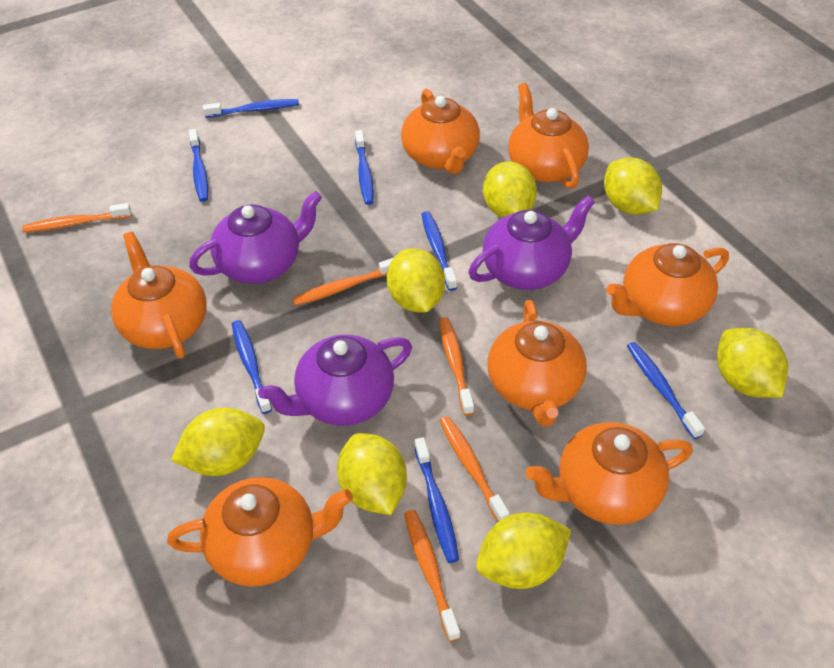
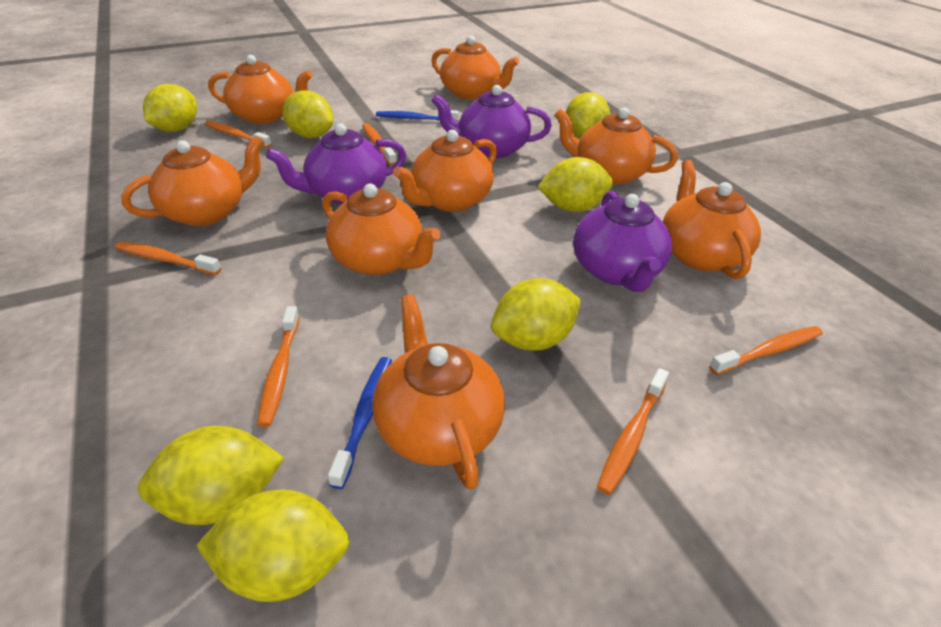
blue toothbrush: 7 -> 2
orange teapot: 7 -> 8
orange toothbrush: 5 -> 6

